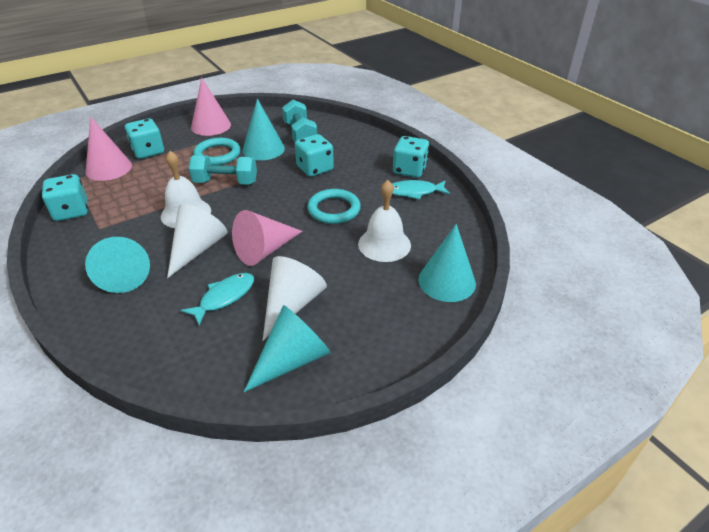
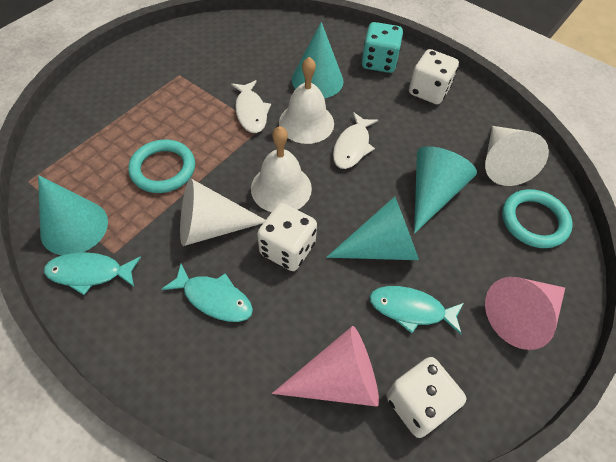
pink cone: 3 -> 2
turquoise dice: 4 -> 1
turquoise dumbbell: 2 -> 0
turquoise fish: 2 -> 3
white dice: 0 -> 3
white fish: 0 -> 2

